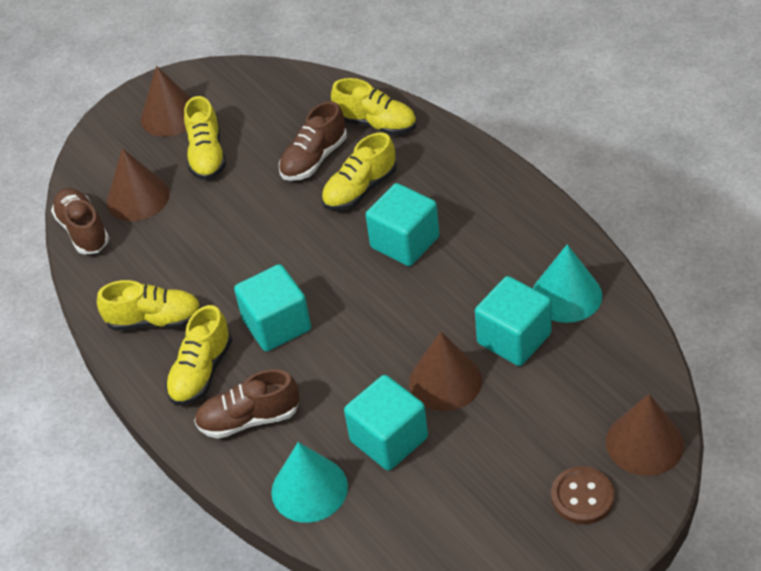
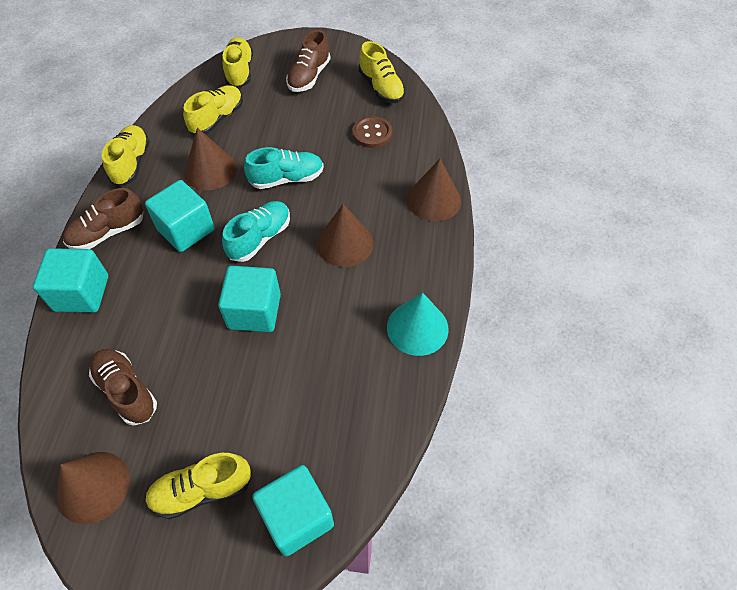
turquoise cone: 2 -> 1
turquoise shoe: 0 -> 2

